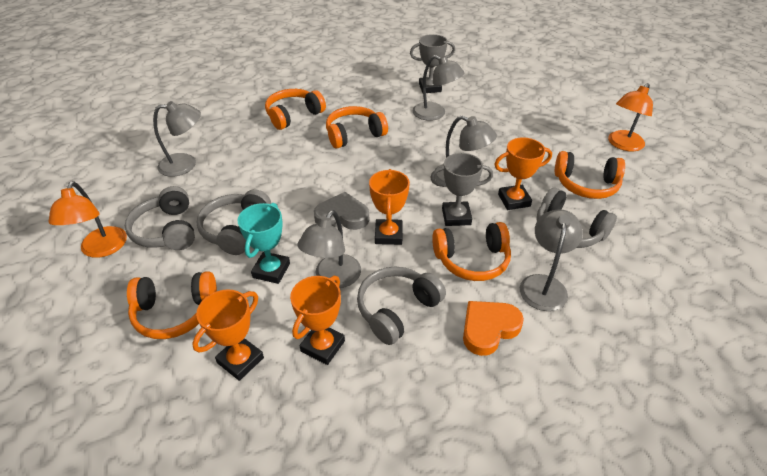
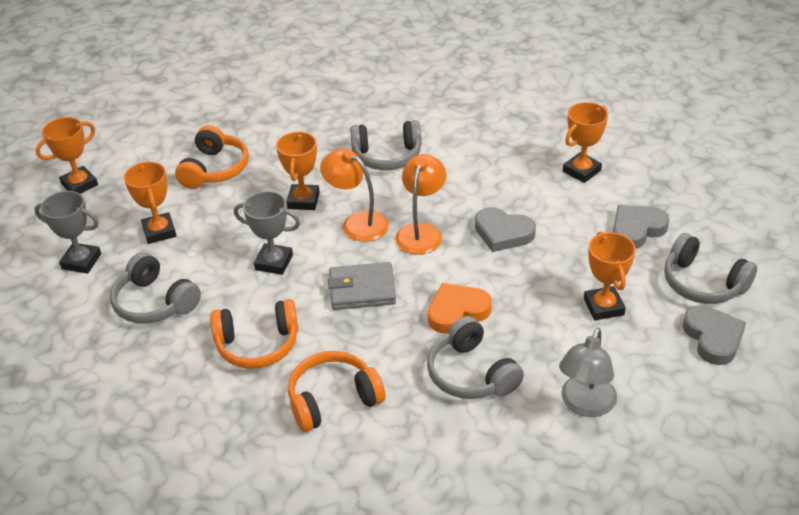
grey heart: 1 -> 3
grey lamp: 5 -> 1
grey wallet: 0 -> 1
orange headphones: 5 -> 3
orange trophy: 4 -> 5
turquoise trophy: 1 -> 0

